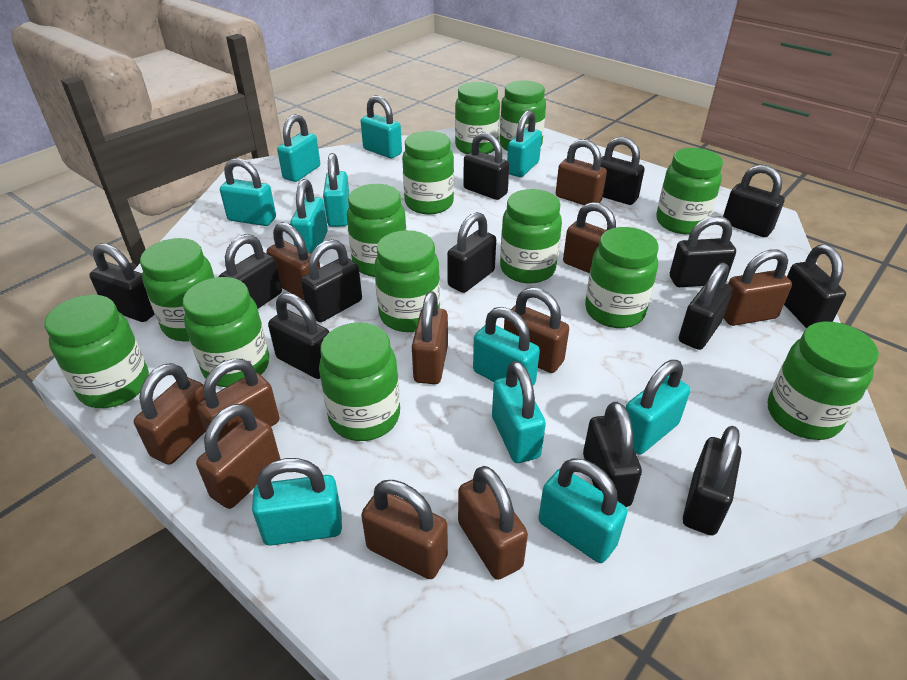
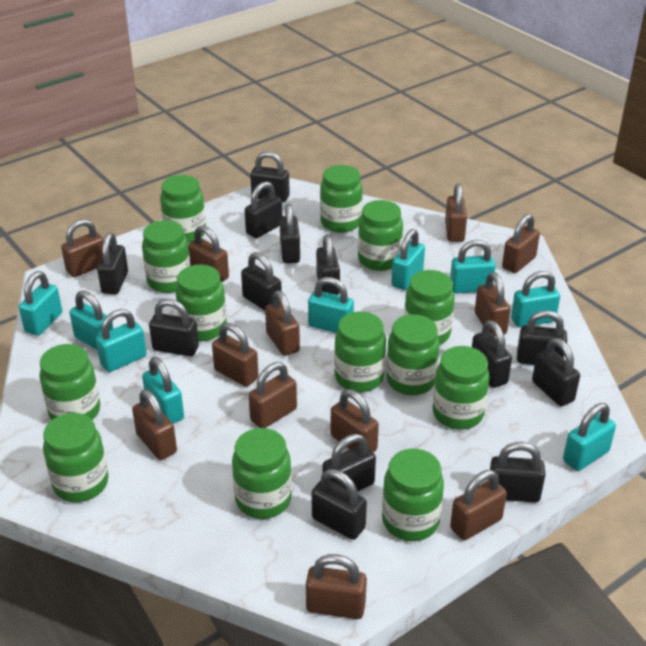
brown padlock: 11 -> 12
turquoise padlock: 11 -> 9

